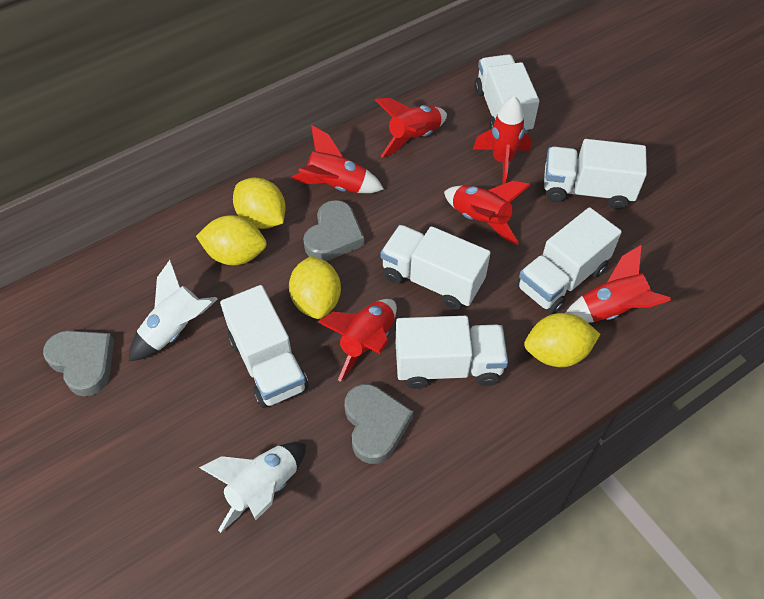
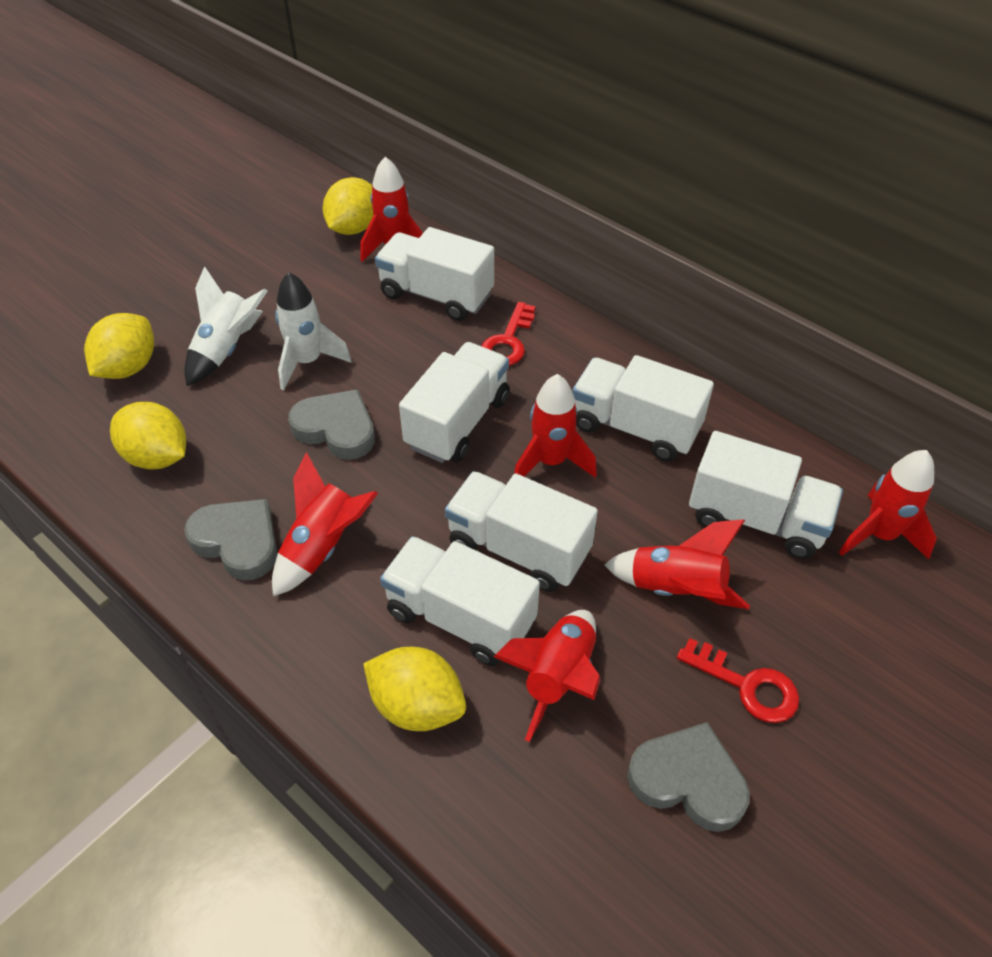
red key: 0 -> 2

